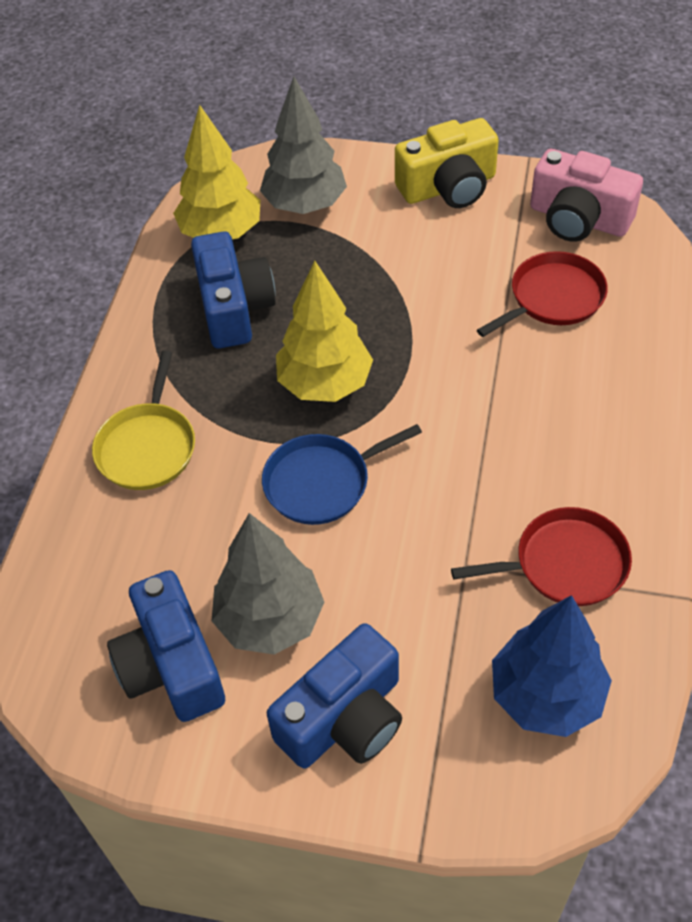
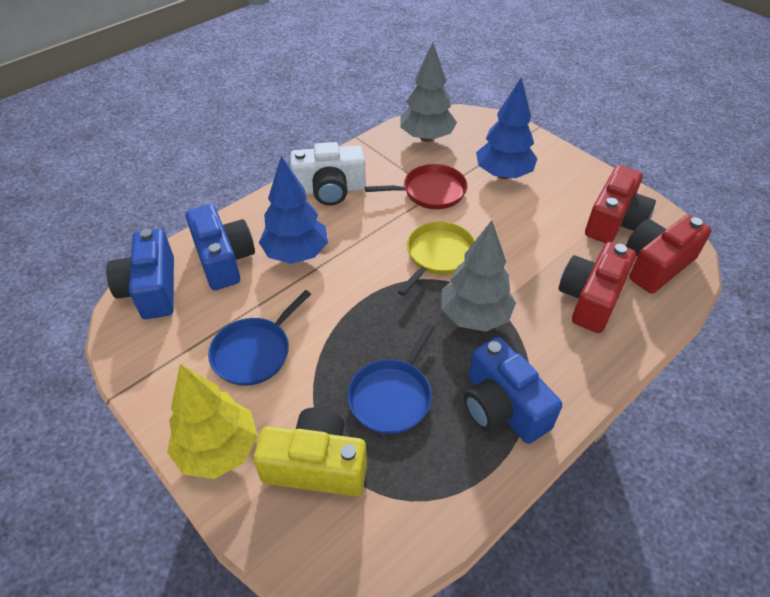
blue pan: 1 -> 2
blue tree: 1 -> 2
pink camera: 1 -> 0
red camera: 0 -> 3
red pan: 2 -> 1
white camera: 0 -> 1
yellow tree: 2 -> 1

